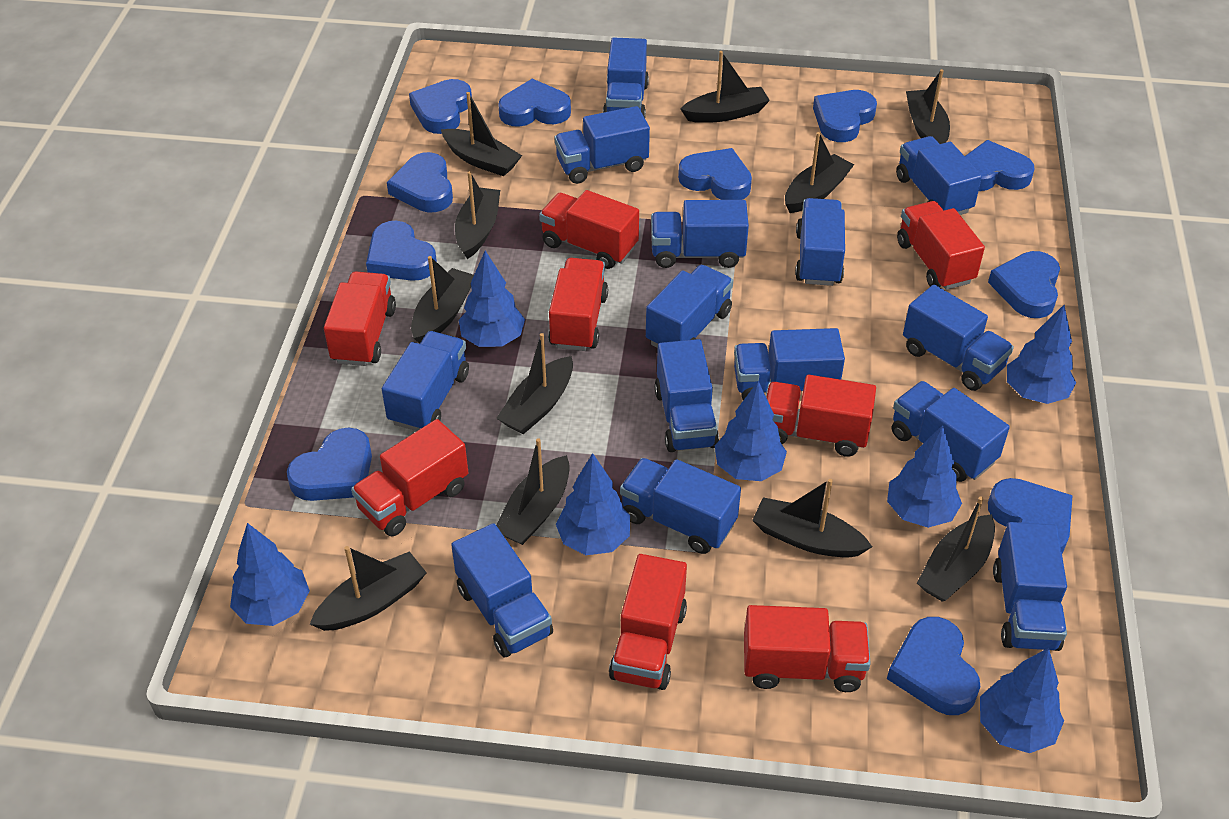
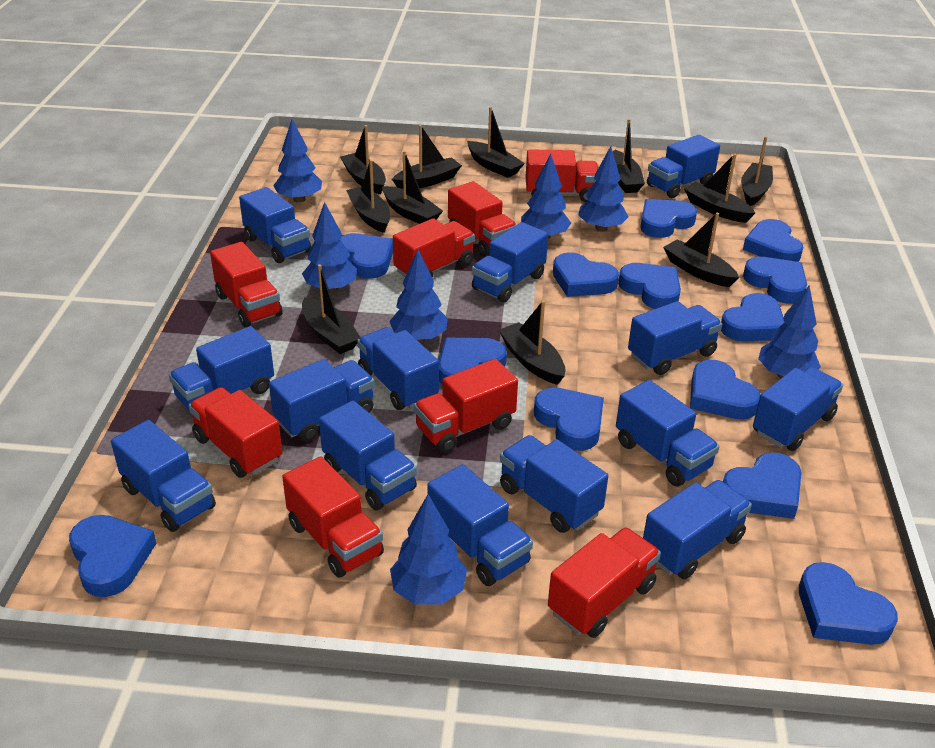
blue heart: 11 -> 13

